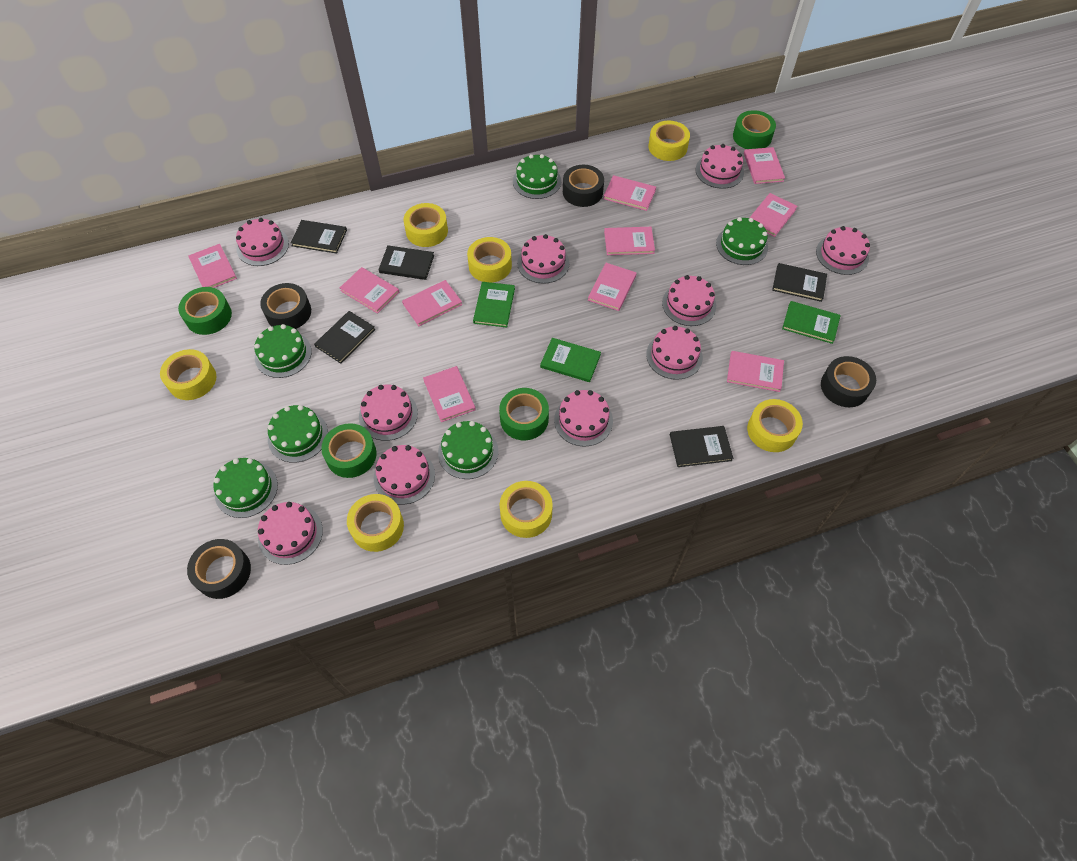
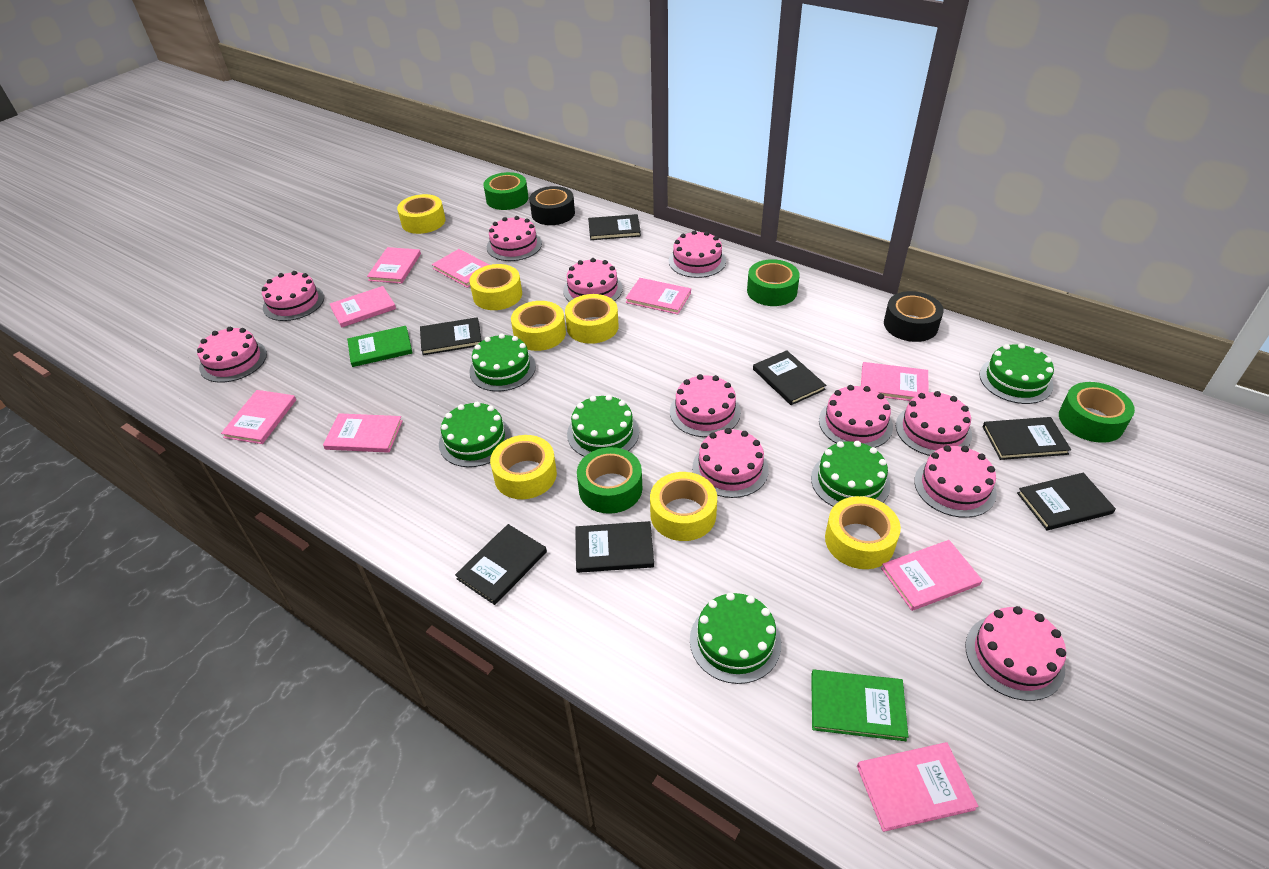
black book: 5 -> 7
black tape: 4 -> 2
green book: 3 -> 2
pink book: 10 -> 9
pink cake: 10 -> 11

